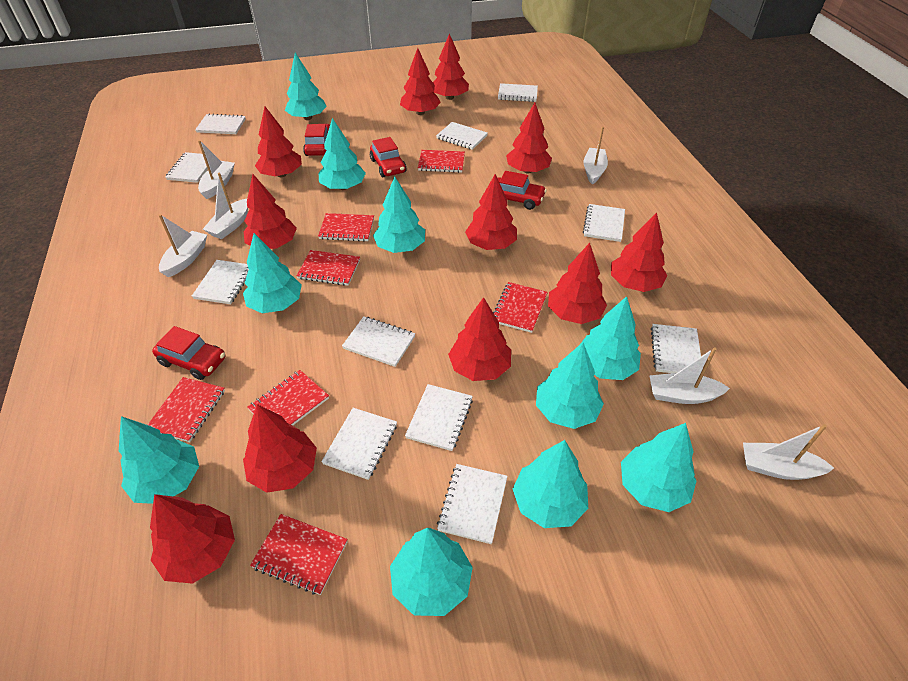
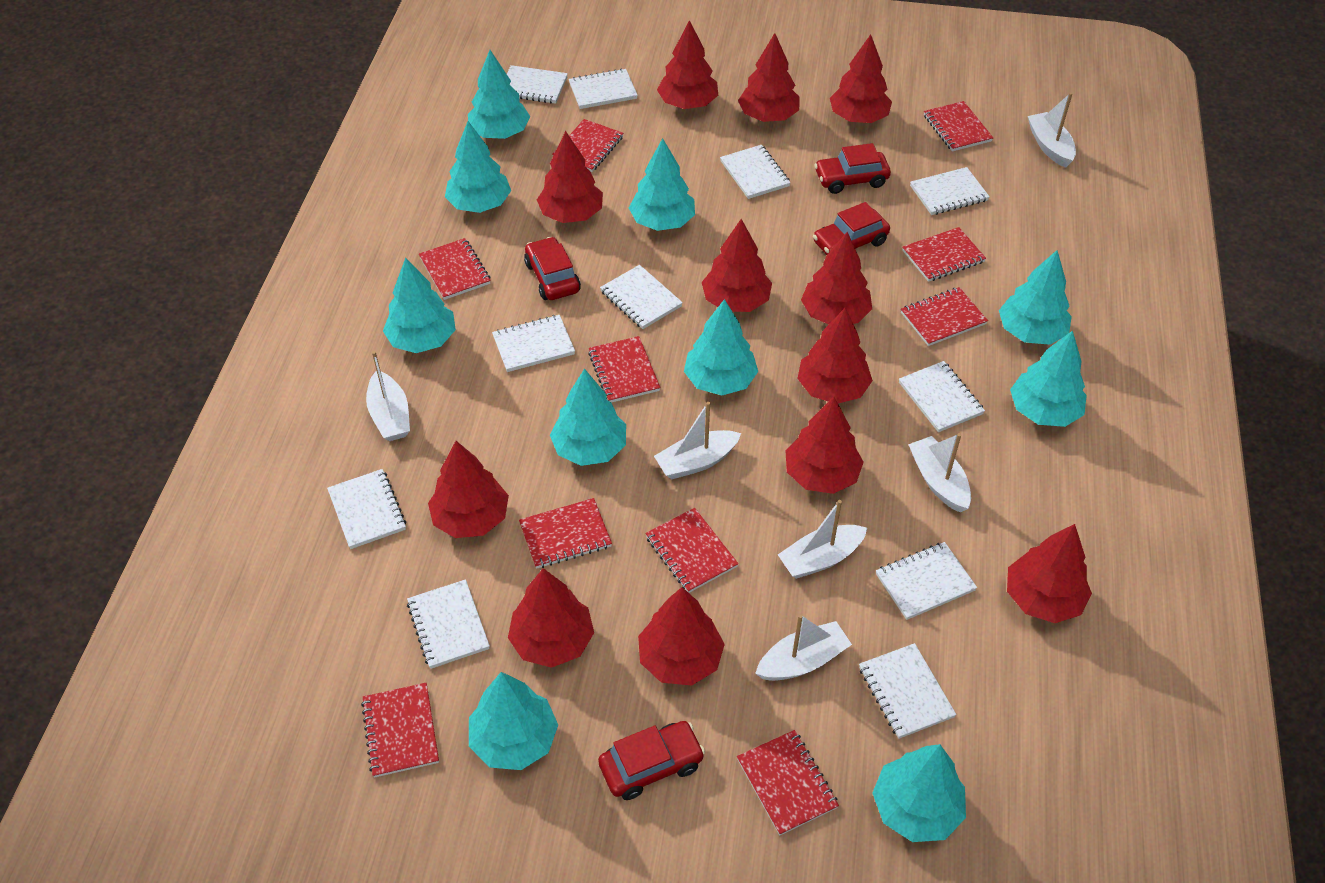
red notebook: 7 -> 10
red tree: 11 -> 12

